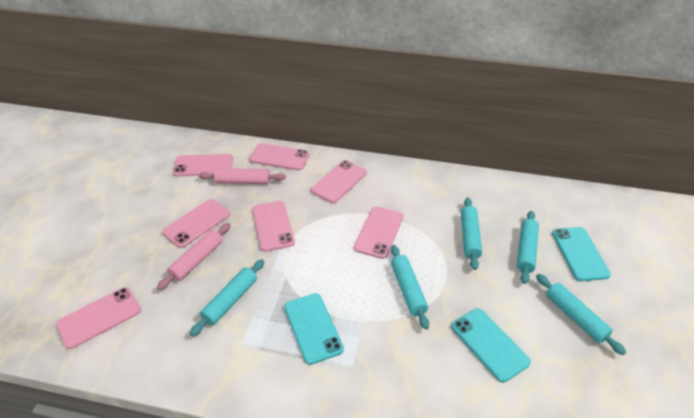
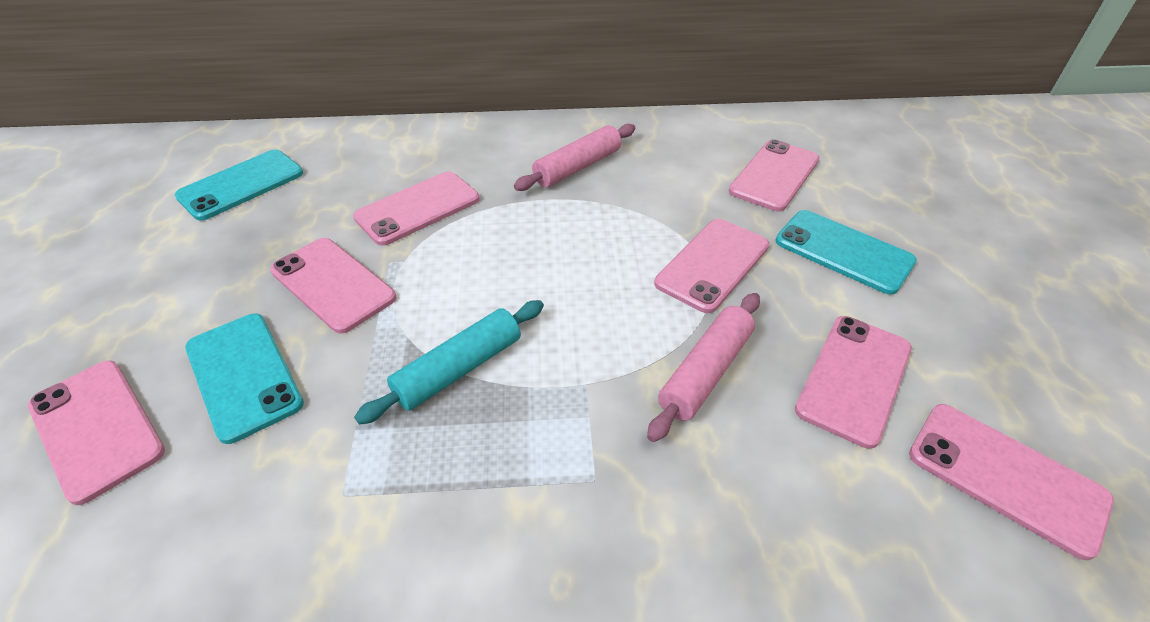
turquoise rolling pin: 5 -> 1

